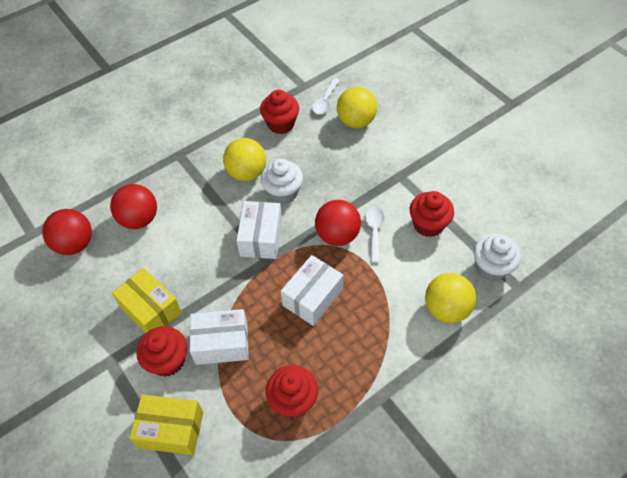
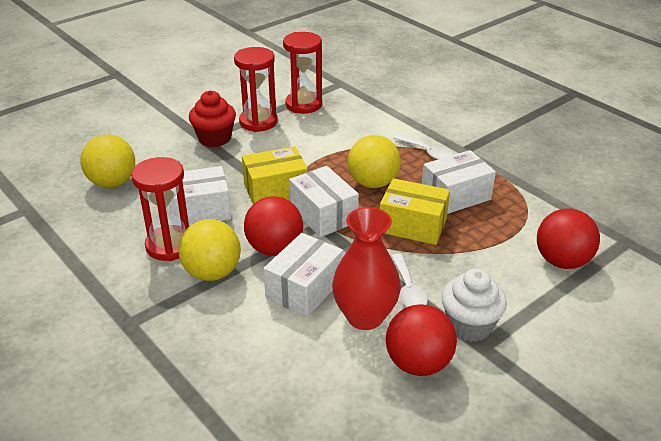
red cupcake: 4 -> 1
red hourglass: 0 -> 3
red vase: 0 -> 1
white box: 3 -> 4
white cupcake: 2 -> 1

